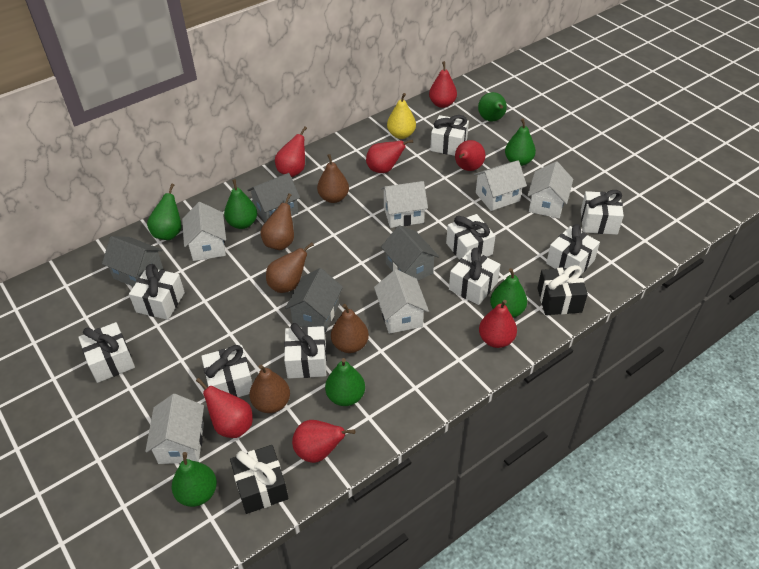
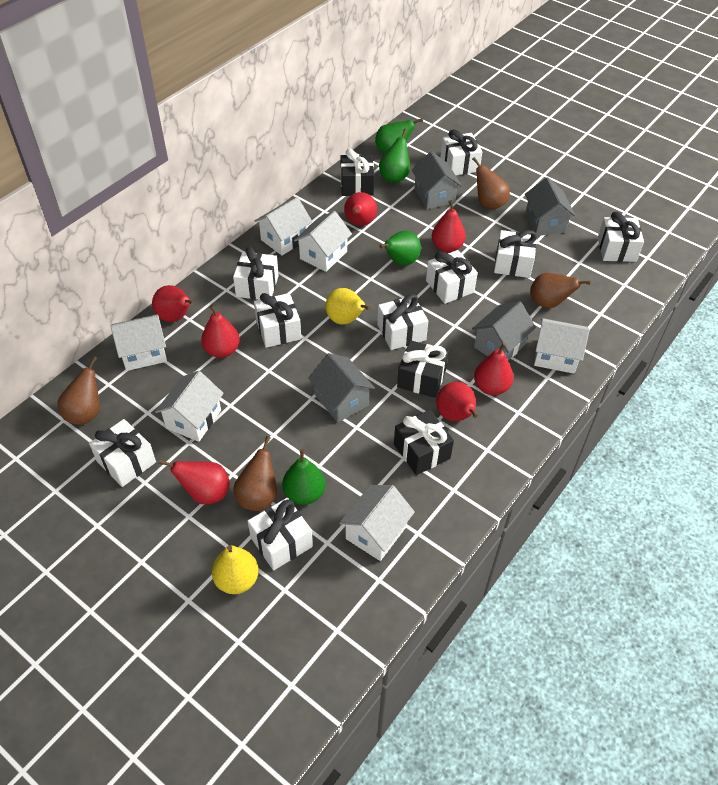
black gift: 2 -> 3
brown pear: 5 -> 4
green pear: 7 -> 4
yellow pear: 1 -> 2

